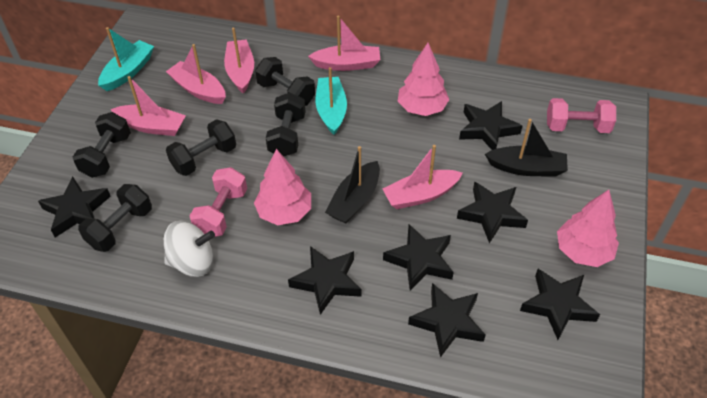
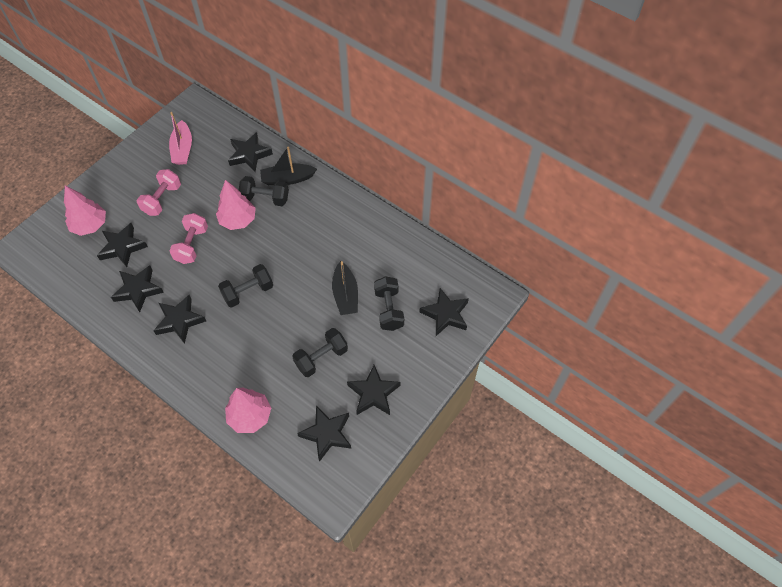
black dumbbell: 5 -> 4
pink boat: 5 -> 1
turquoise boat: 2 -> 0
white spinning top: 1 -> 0

